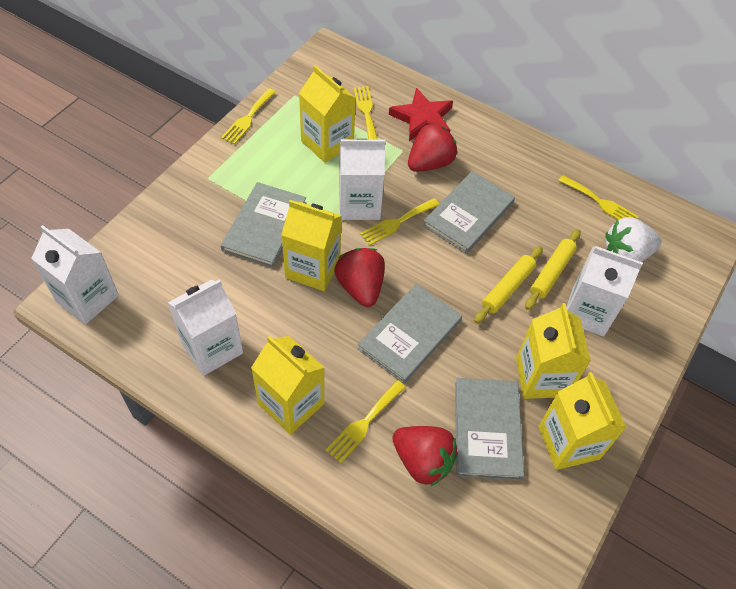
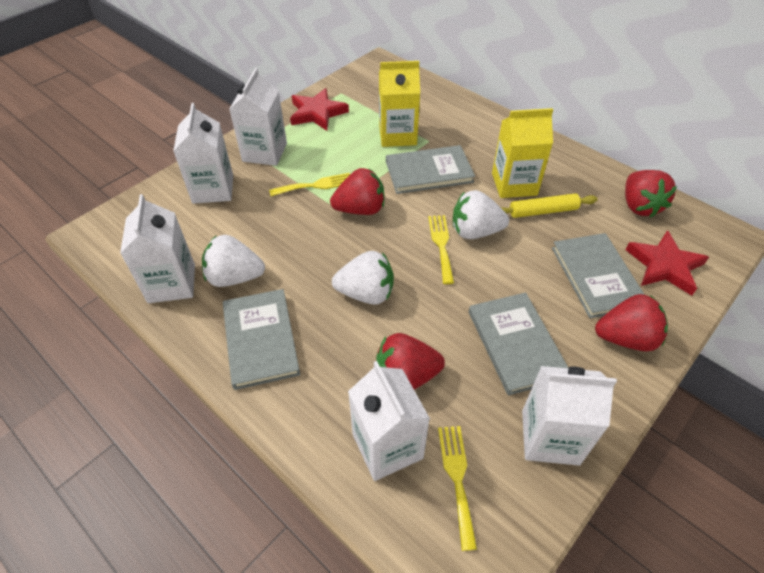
red star: 1 -> 2
red strawberry: 3 -> 4
white carton: 4 -> 5
white strawberry: 1 -> 3
yellow carton: 5 -> 2
yellow fork: 5 -> 3
yellow rolling pin: 2 -> 1

